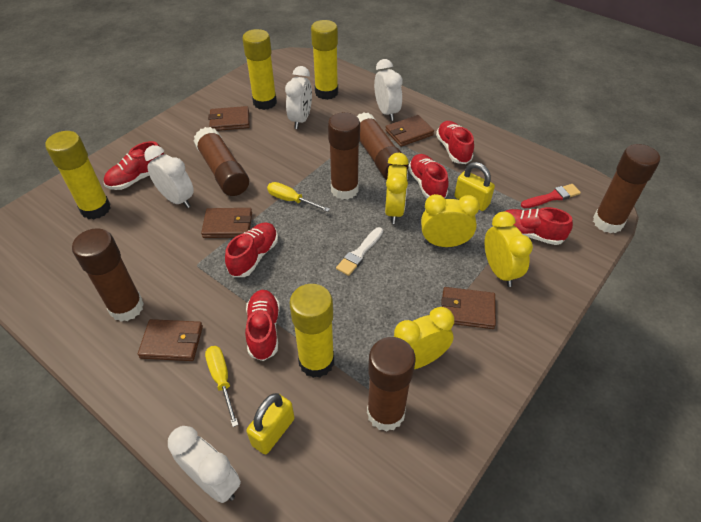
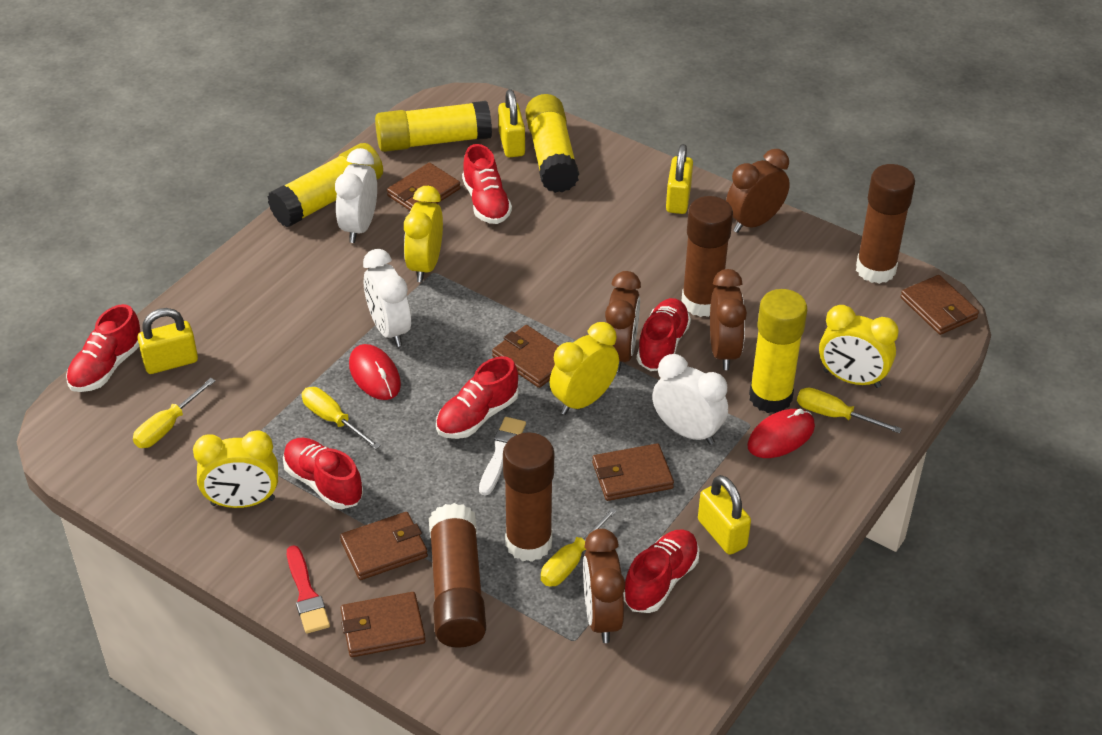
brown clock: 0 -> 4
brown glue stick: 6 -> 4
brown wallet: 5 -> 6
red mouse: 0 -> 2
white clock: 4 -> 3
yellow padlock: 2 -> 4
yellow screwdriver: 2 -> 4

